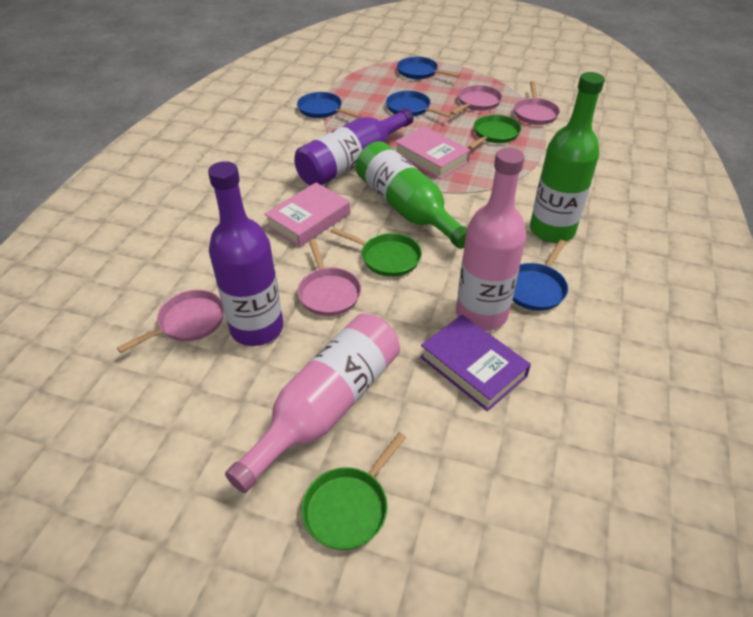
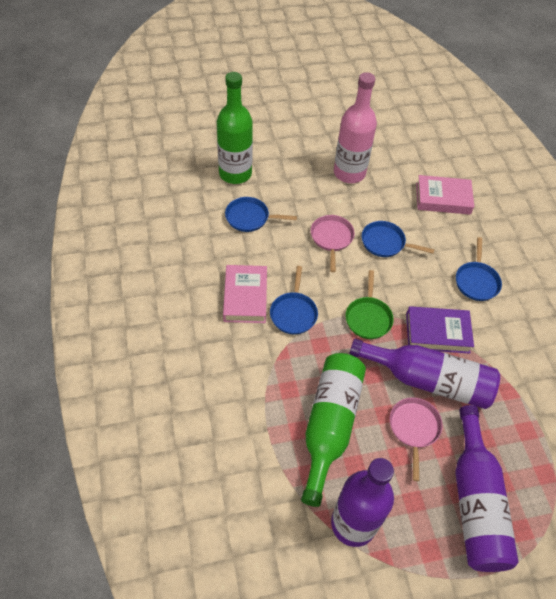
green pan: 3 -> 1
pink bottle: 2 -> 1
pink pan: 4 -> 2
purple bottle: 2 -> 3

